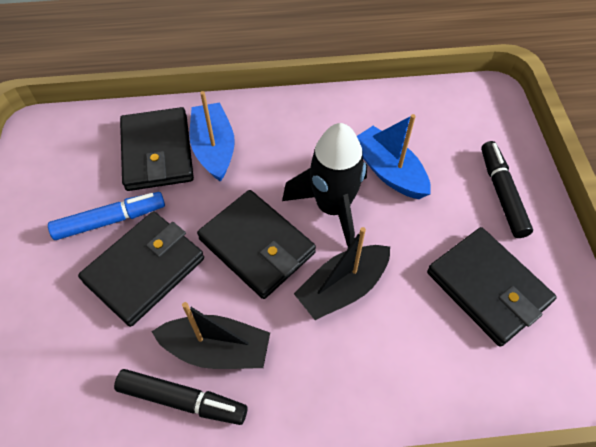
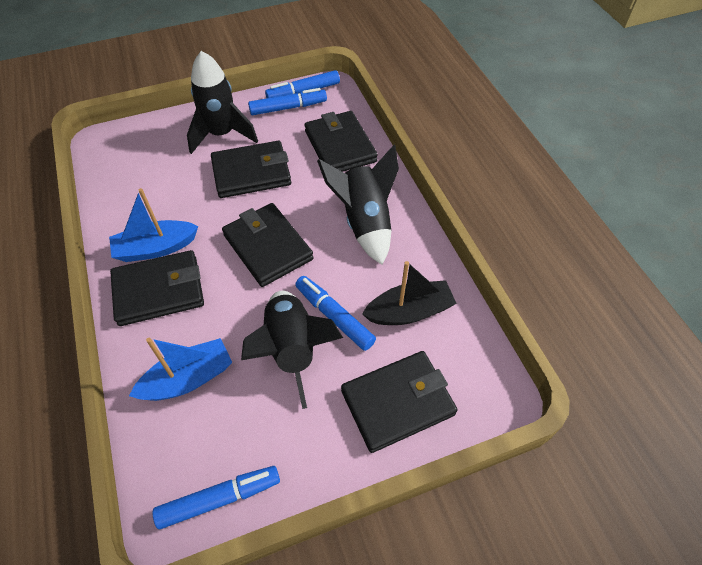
black boat: 2 -> 1
black marker: 2 -> 0
black rocket: 1 -> 3
black wallet: 4 -> 5
blue marker: 1 -> 4

